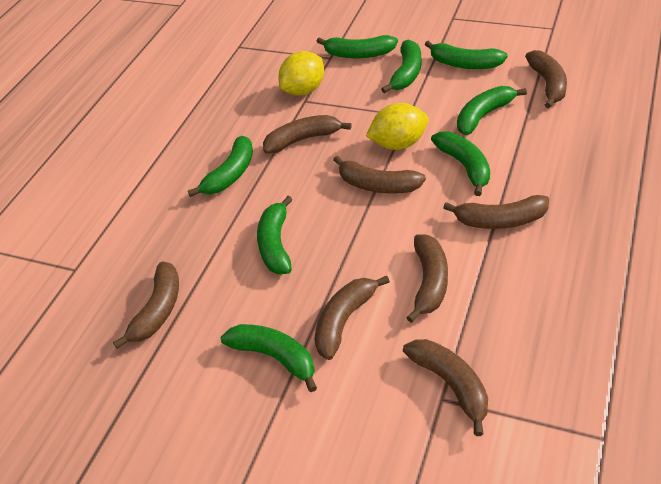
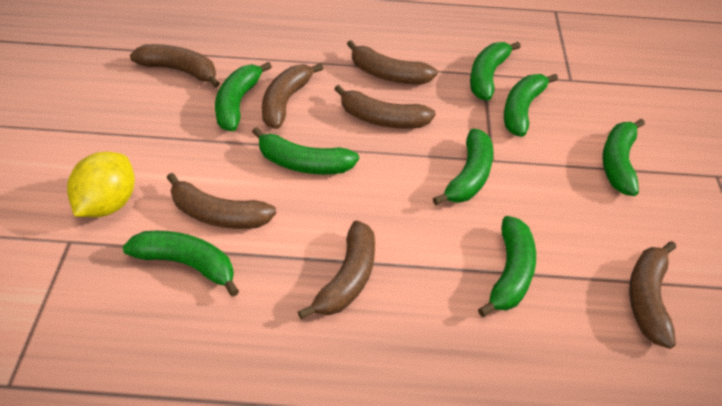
brown banana: 8 -> 7
yellow lemon: 2 -> 1

